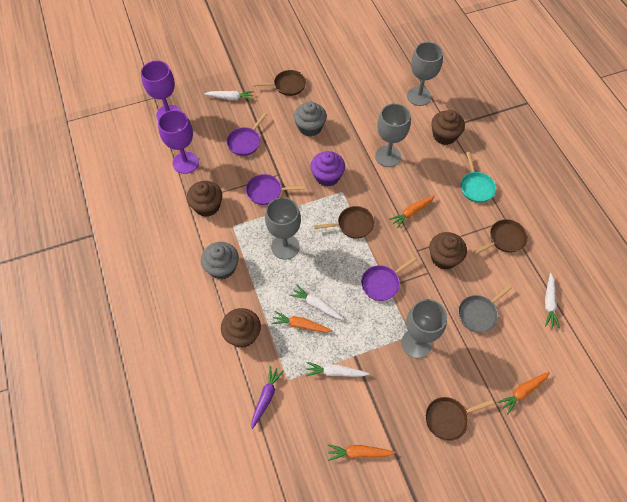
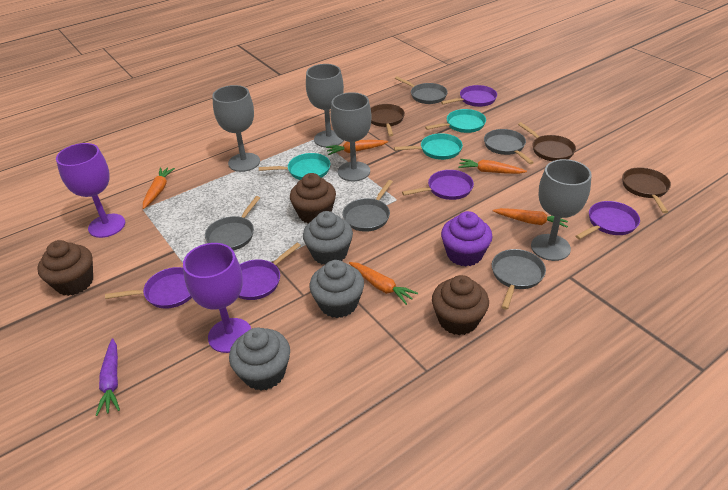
brown cupcake: 4 -> 3
brown pan: 4 -> 3
grey cupcake: 2 -> 3
grey pan: 1 -> 5
orange carrot: 4 -> 5
purple pan: 3 -> 5
turquoise pan: 1 -> 3
white carrot: 4 -> 0

